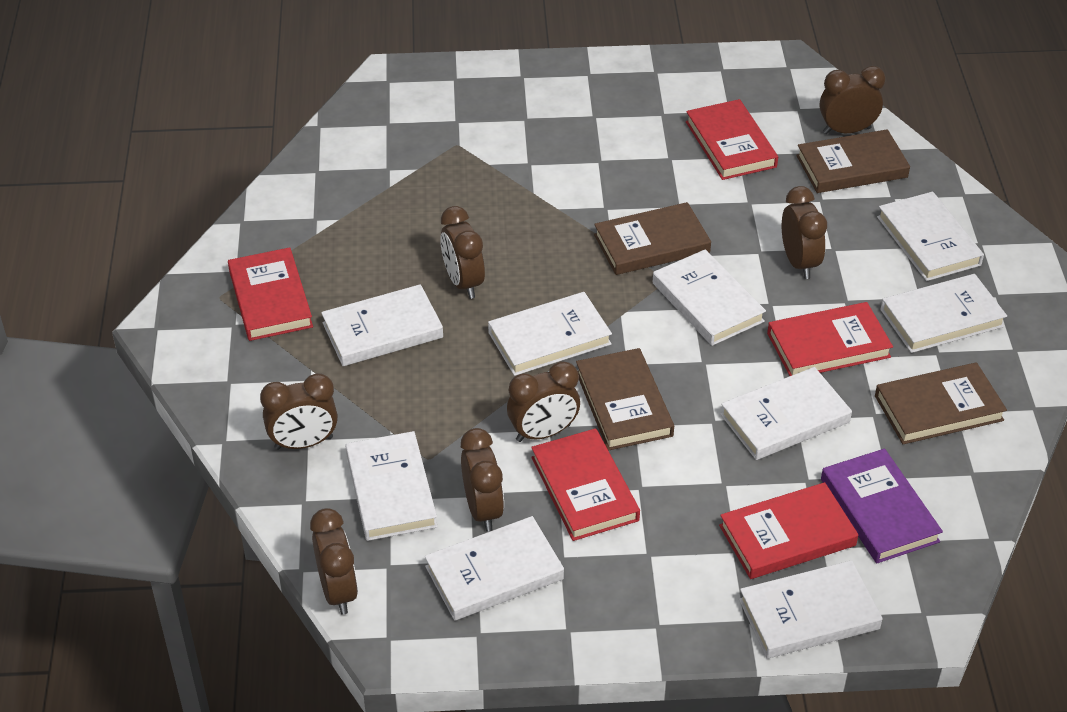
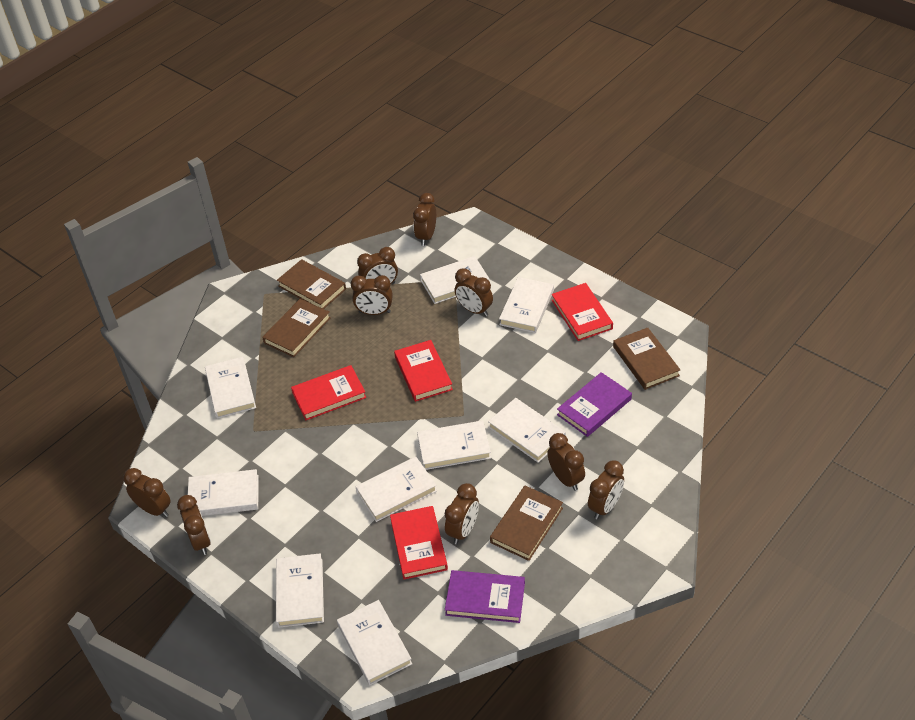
brown clock: 7 -> 9
purple book: 1 -> 2
red book: 5 -> 4

